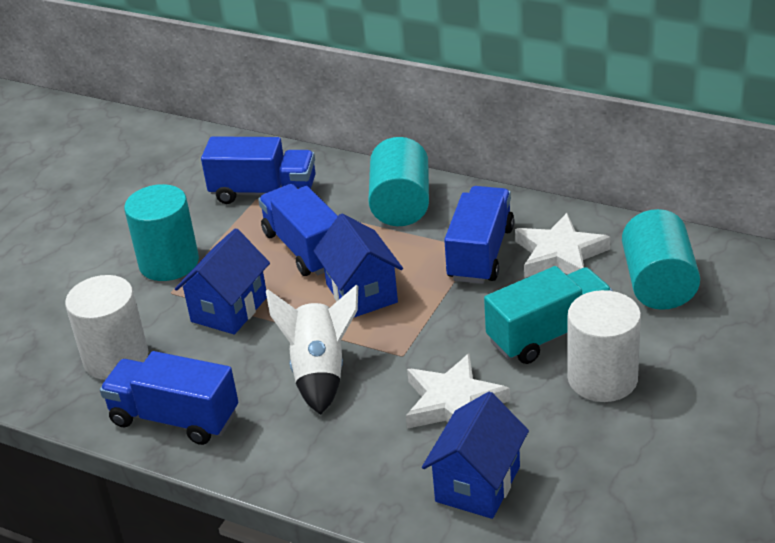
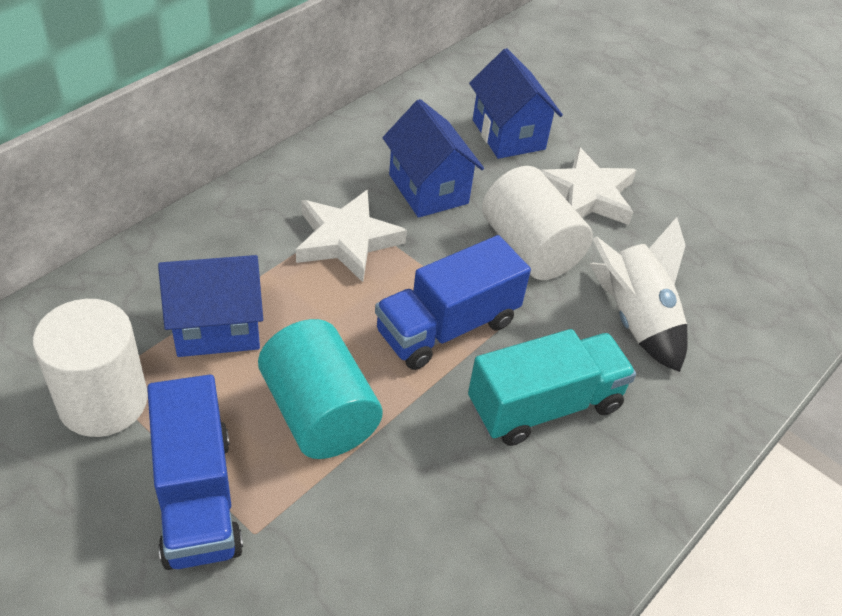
blue truck: 4 -> 2
turquoise cylinder: 3 -> 1

